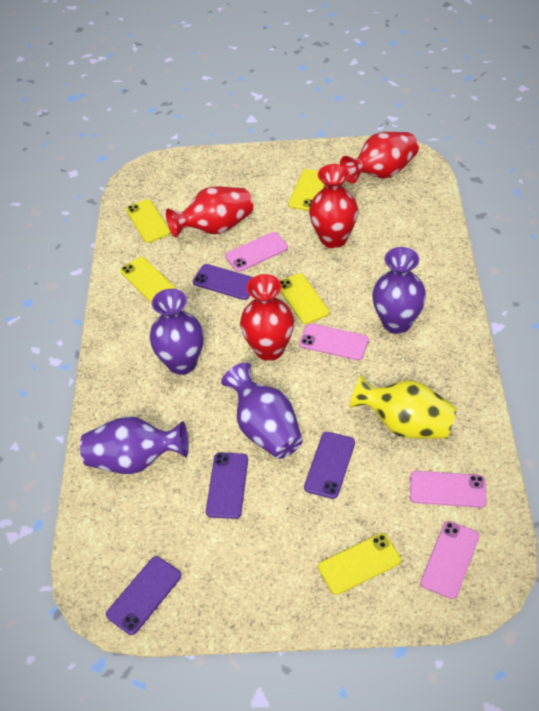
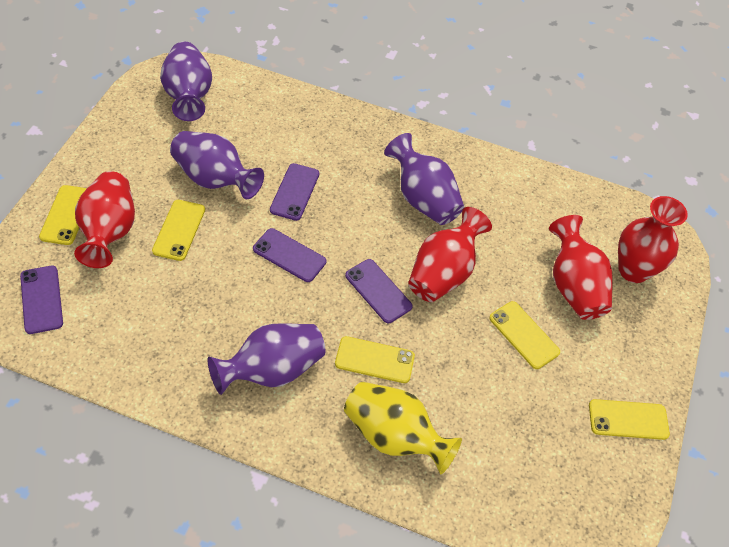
pink phone: 4 -> 0

